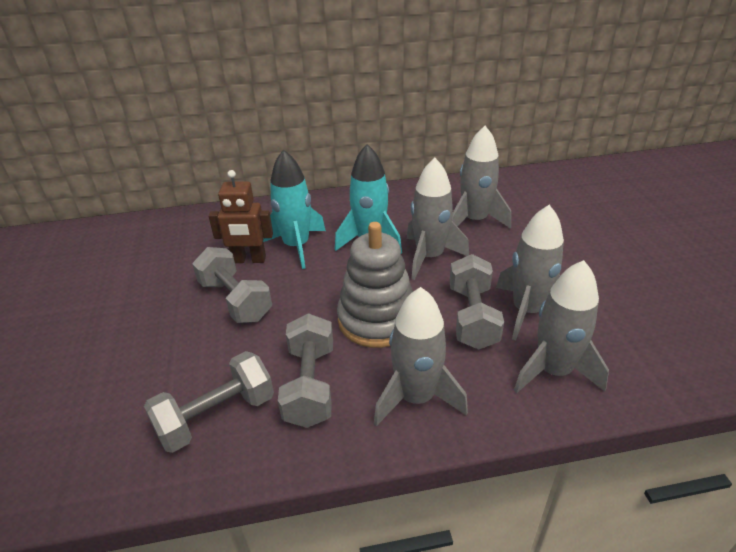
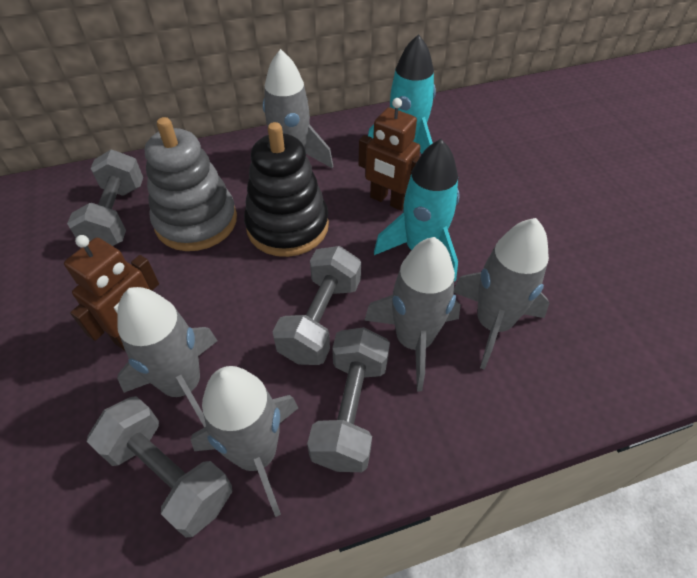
black stacking toy: 0 -> 1
brown robot: 1 -> 2

